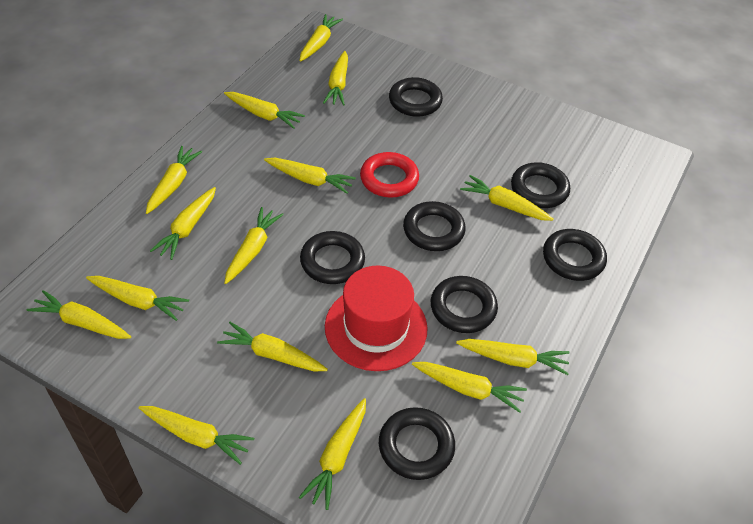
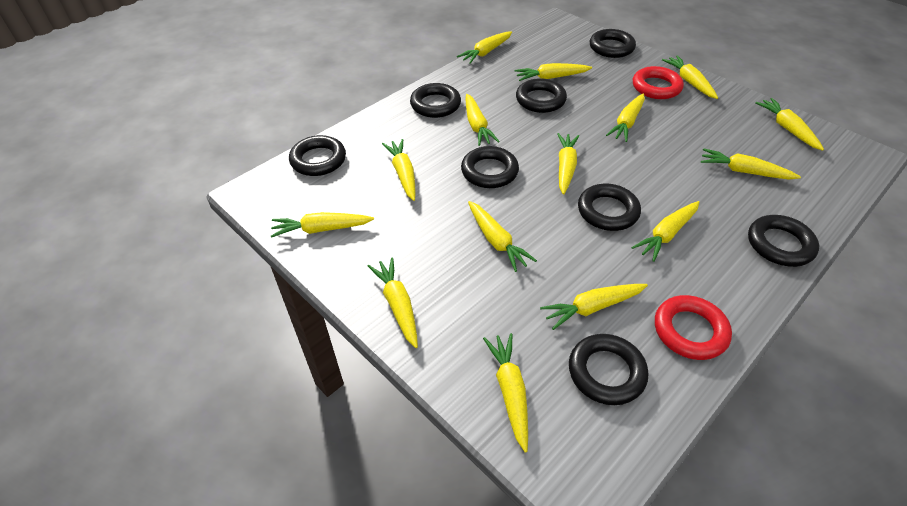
black ring: 7 -> 8
red hat: 1 -> 0
red ring: 1 -> 2

